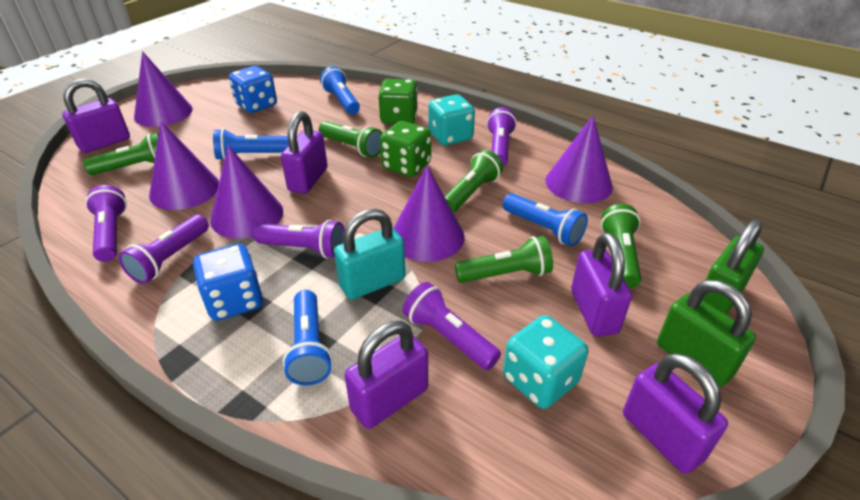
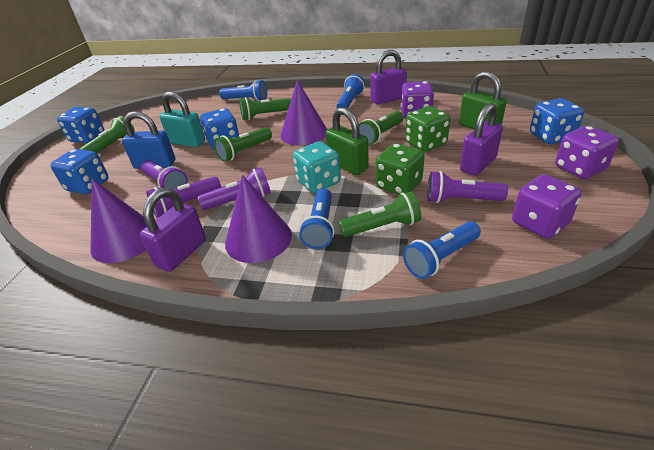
blue dice: 2 -> 4
blue padlock: 0 -> 1
purple cone: 5 -> 3
purple dice: 0 -> 3
purple flashlight: 5 -> 4
purple padlock: 5 -> 3
turquoise dice: 2 -> 1

